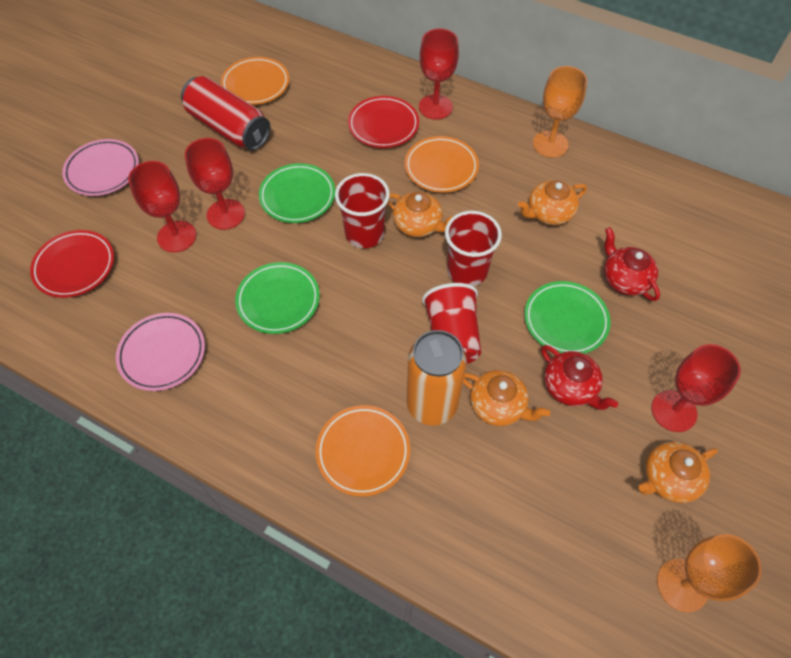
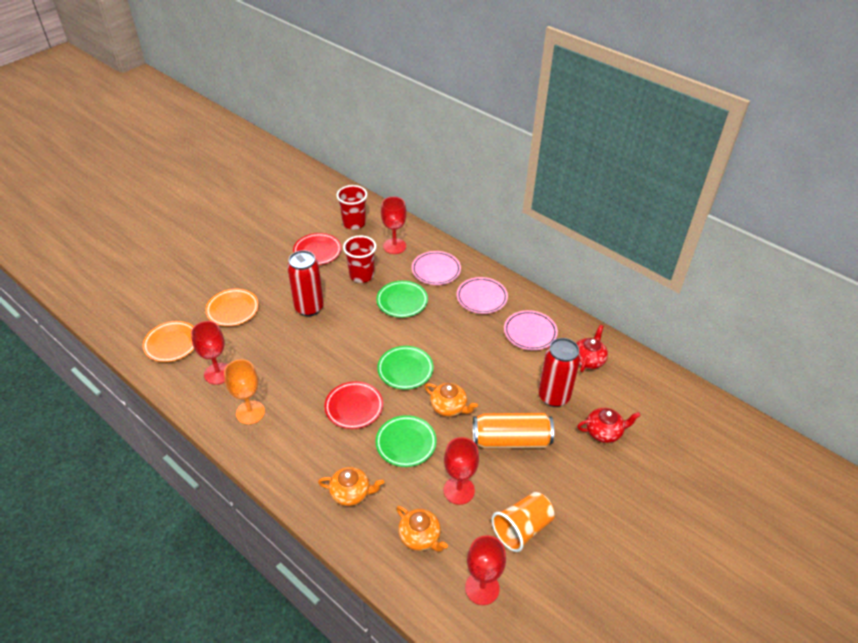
orange cup: 0 -> 1
orange goblet: 2 -> 1
orange plate: 3 -> 2
orange teapot: 4 -> 3
pink plate: 2 -> 3
red can: 1 -> 2
red cup: 3 -> 2

